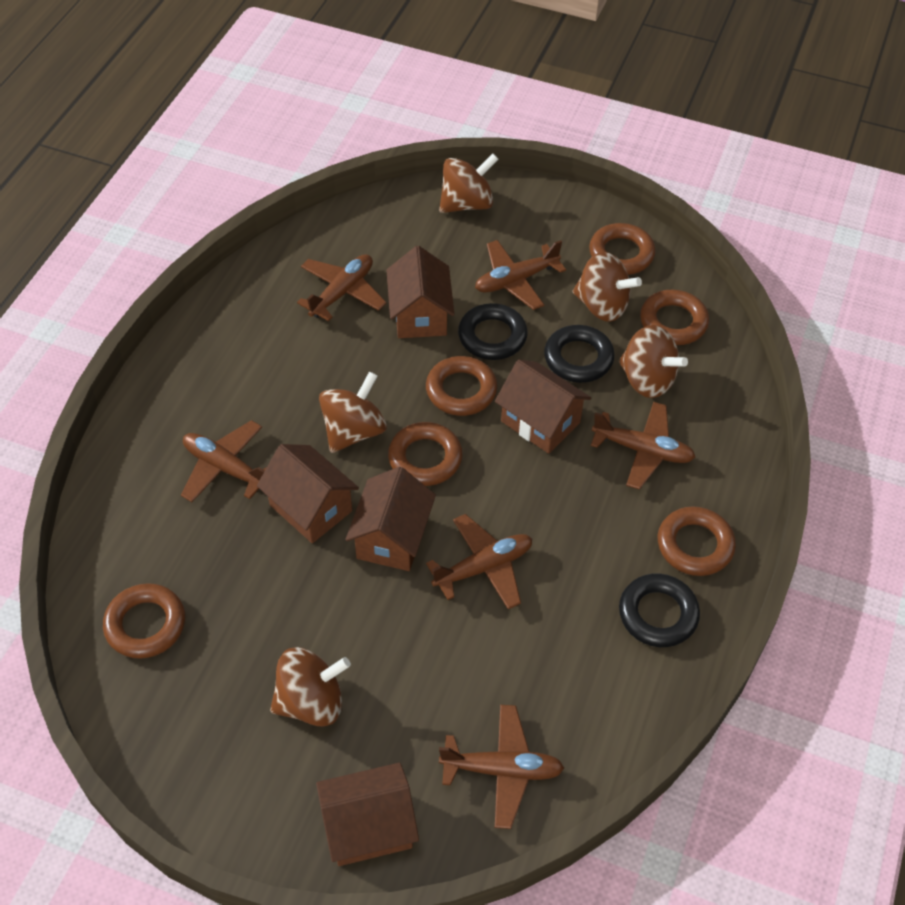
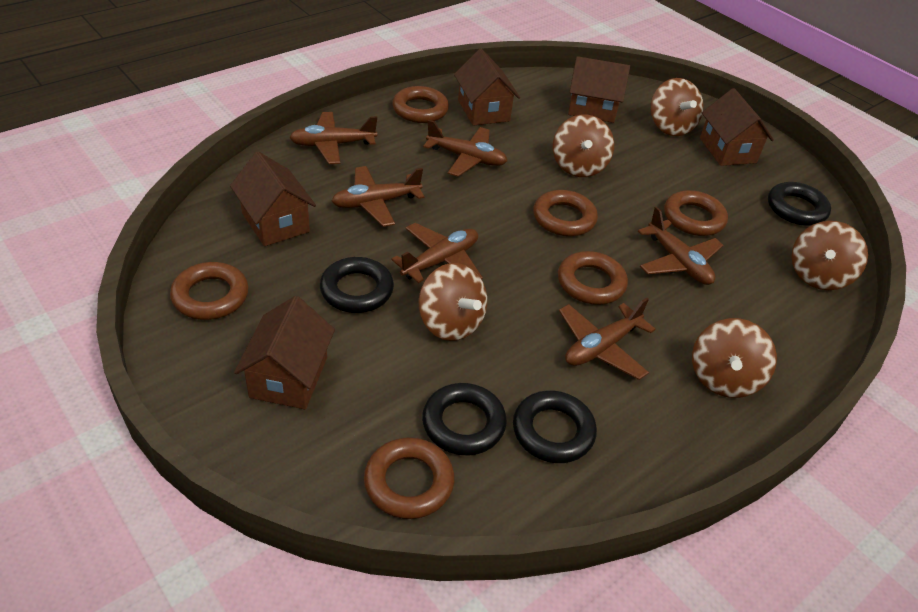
black ring: 3 -> 4

